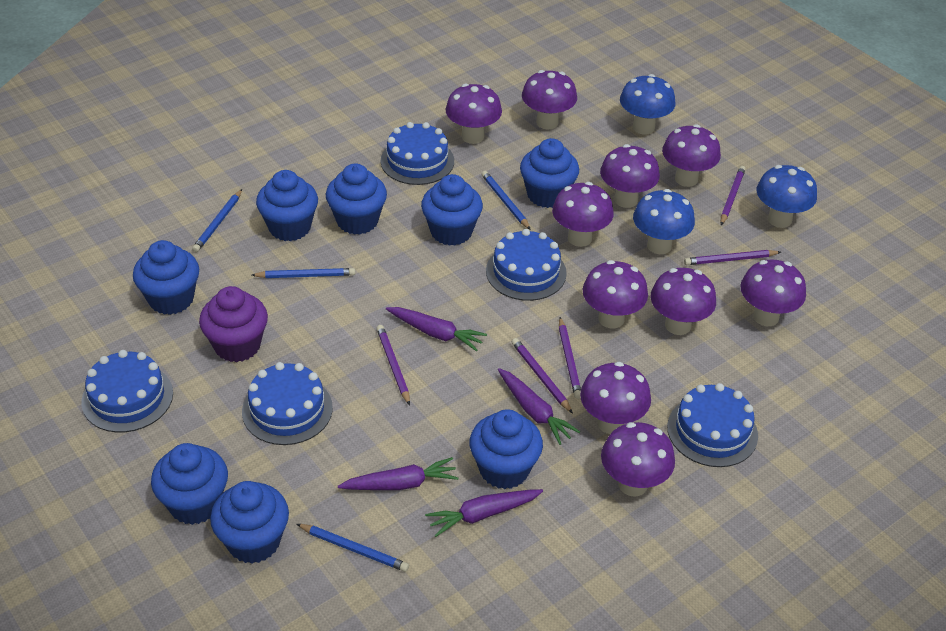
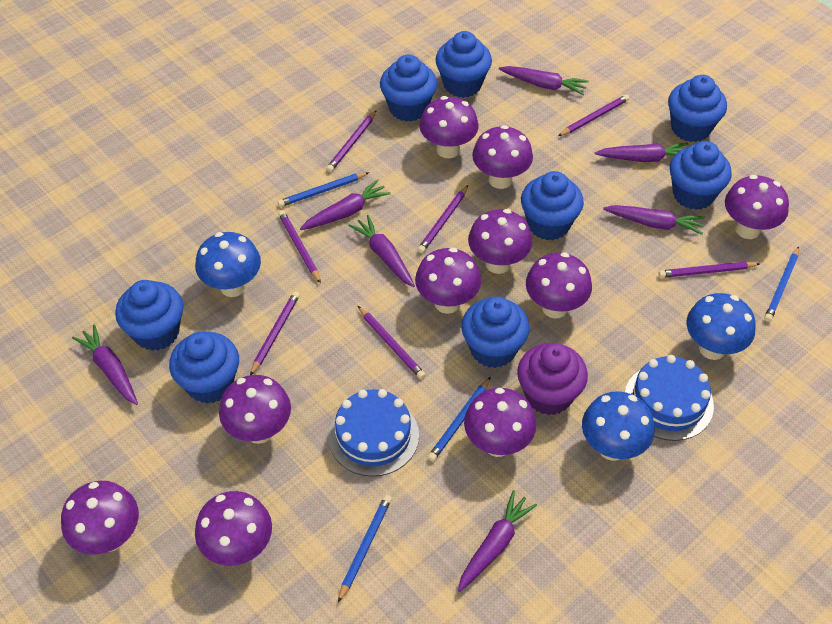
blue cake: 5 -> 2
purple carrot: 4 -> 7
purple pencil: 5 -> 7

